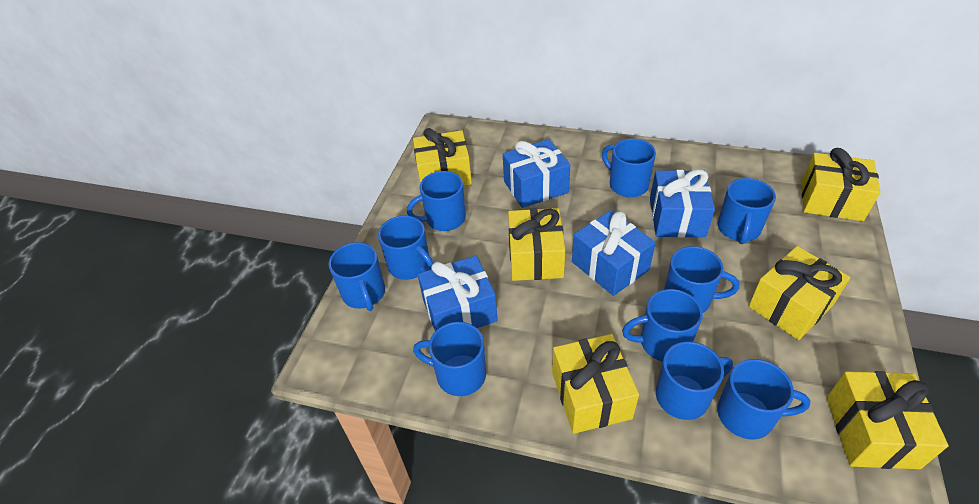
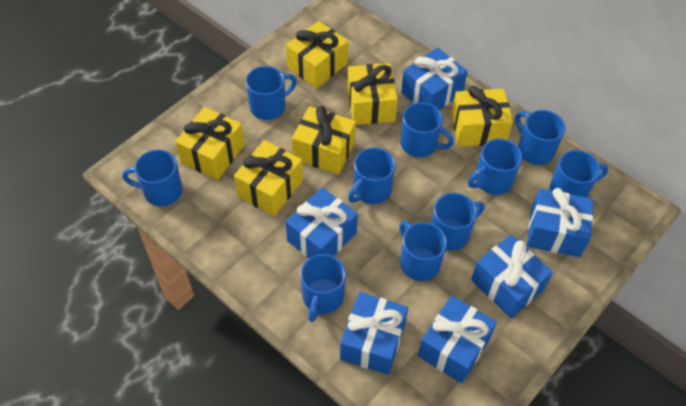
blue gift: 4 -> 6

